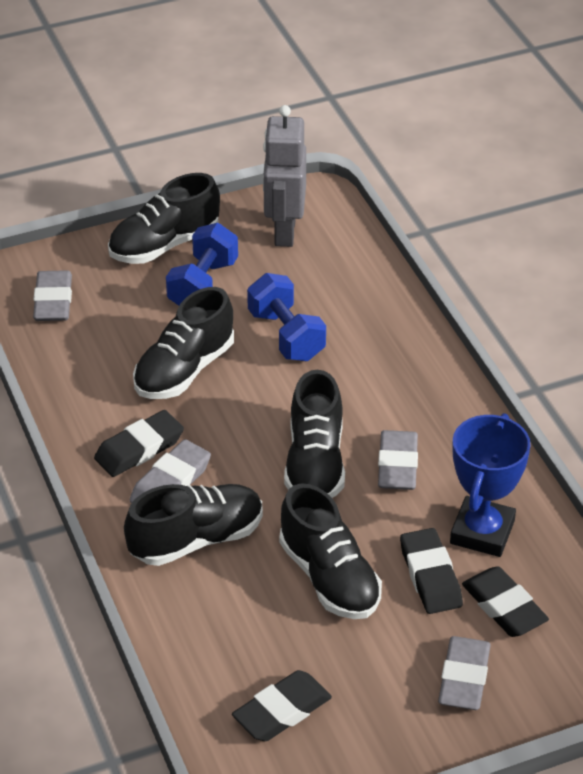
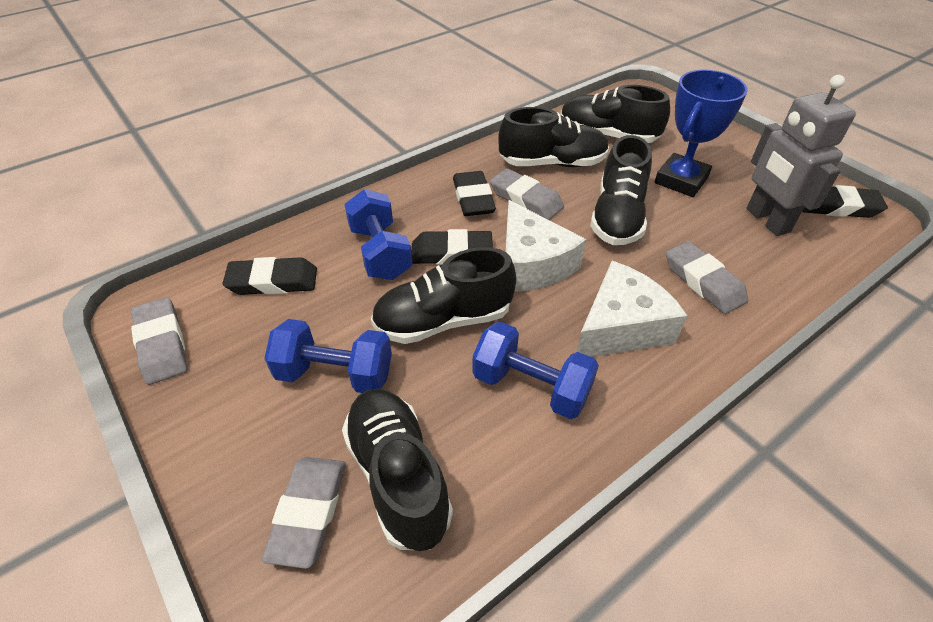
blue dumbbell: 2 -> 3
white cheese: 0 -> 2

